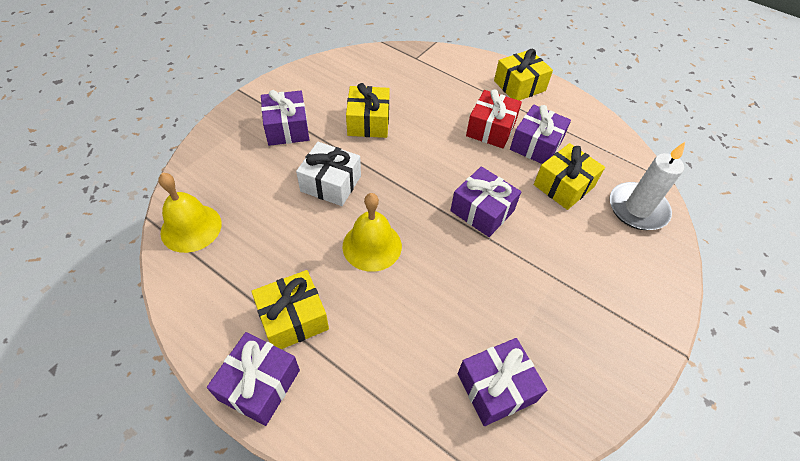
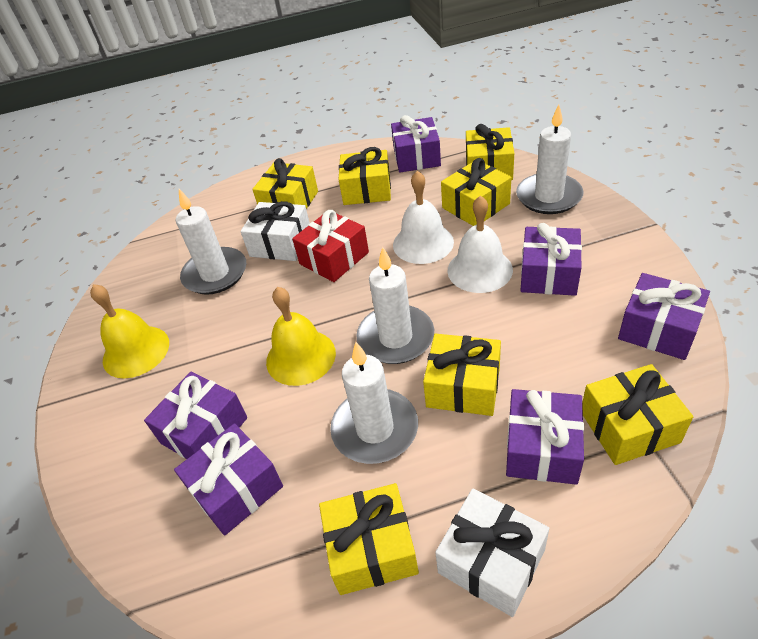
purple gift: 5 -> 6
white bell: 0 -> 2
white candle: 1 -> 4
white gift: 1 -> 2
yellow gift: 4 -> 7

